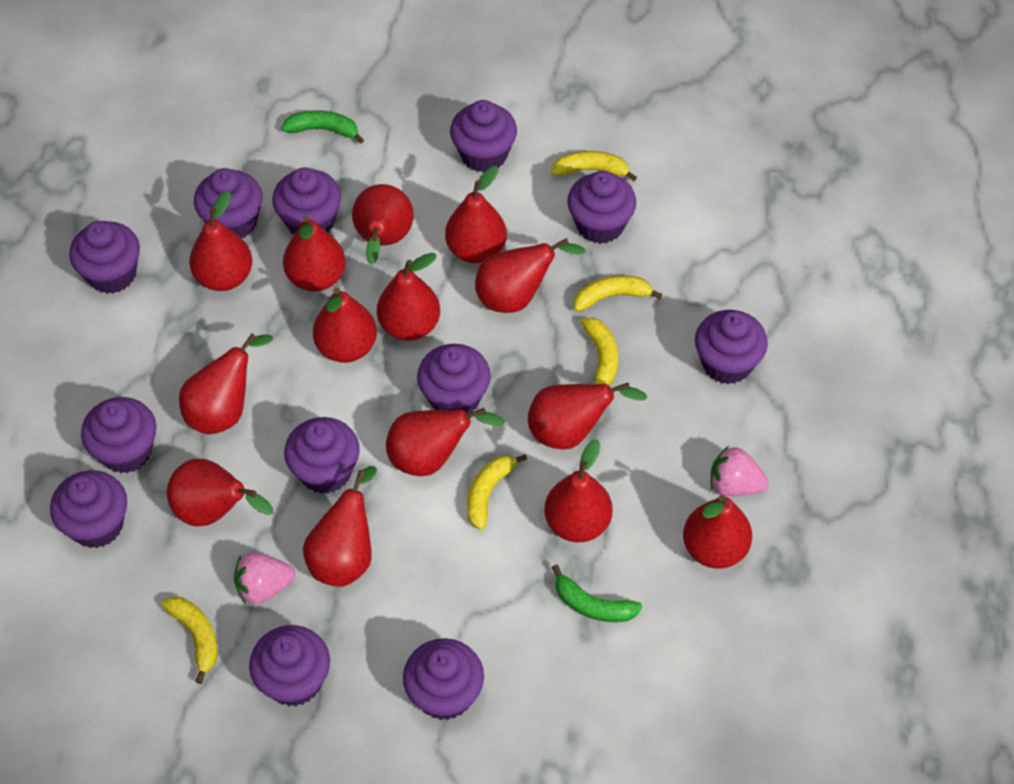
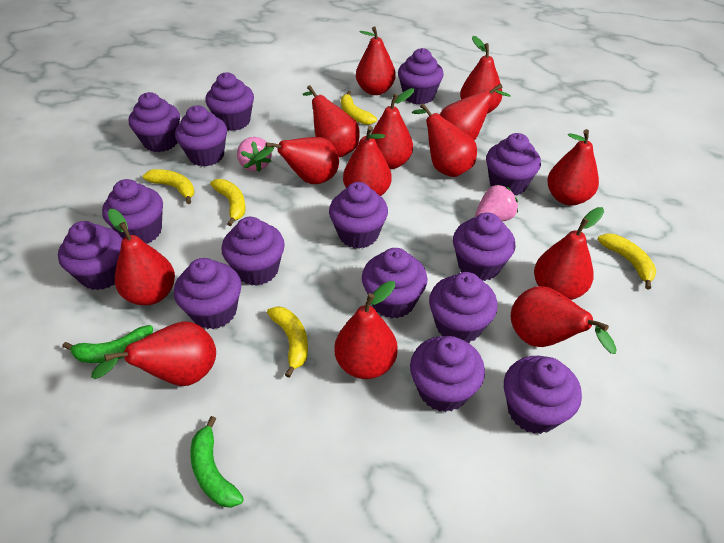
purple cupcake: 12 -> 15

